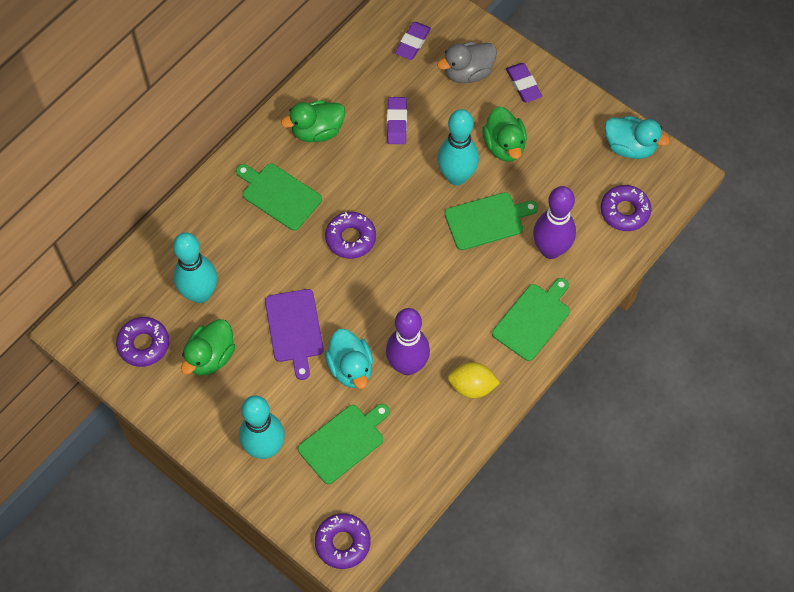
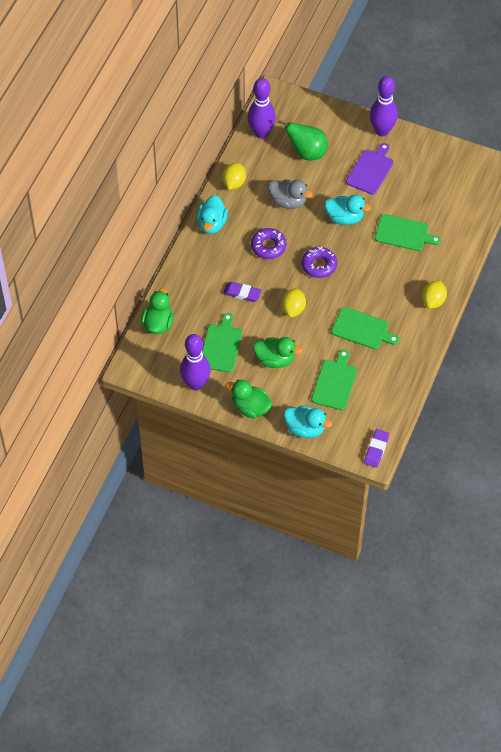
green pear: 0 -> 1
purple bowling pin: 2 -> 3
purple donut: 4 -> 2
purple eraser: 3 -> 2
turquoise bowling pin: 3 -> 0
turquoise duck: 2 -> 3
yellow lemon: 1 -> 3

